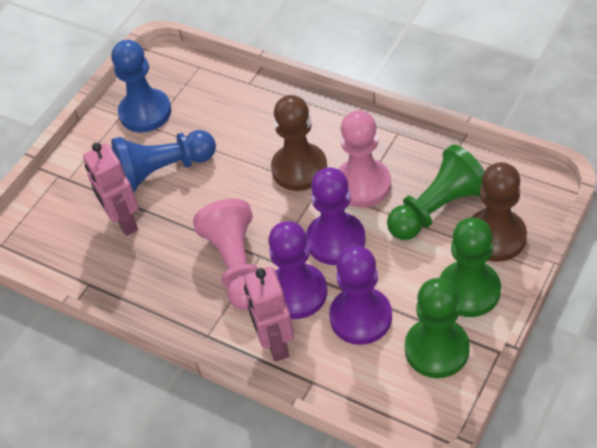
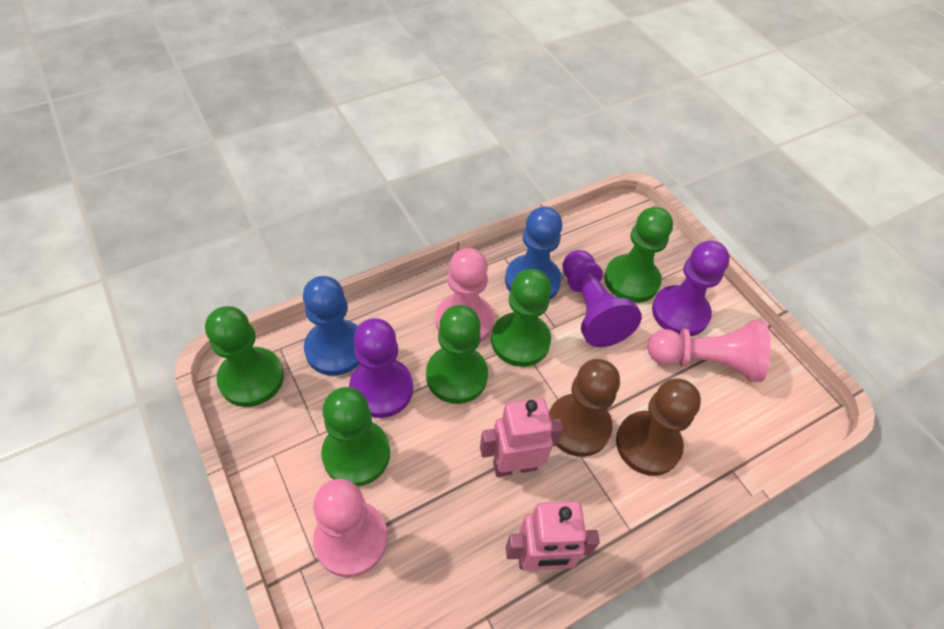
green pawn: 3 -> 5
pink pawn: 2 -> 3

